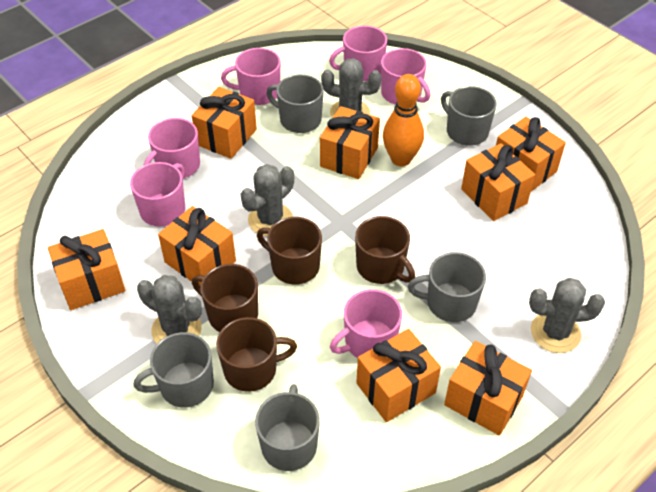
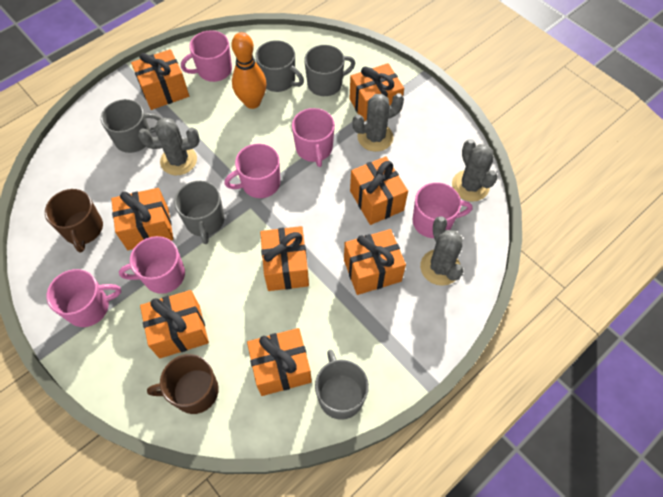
brown mug: 4 -> 2

